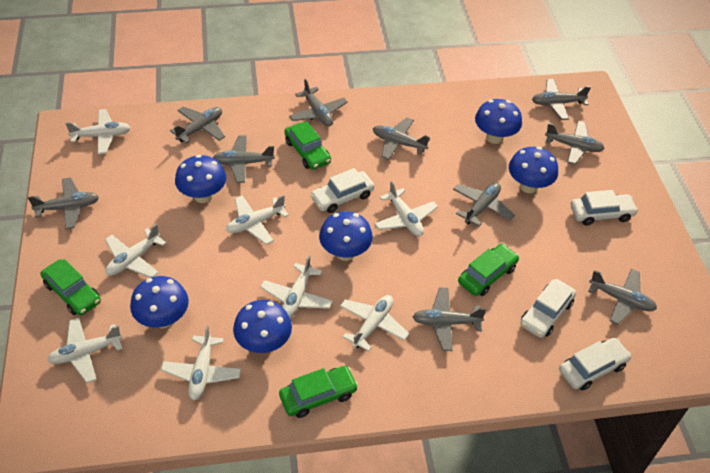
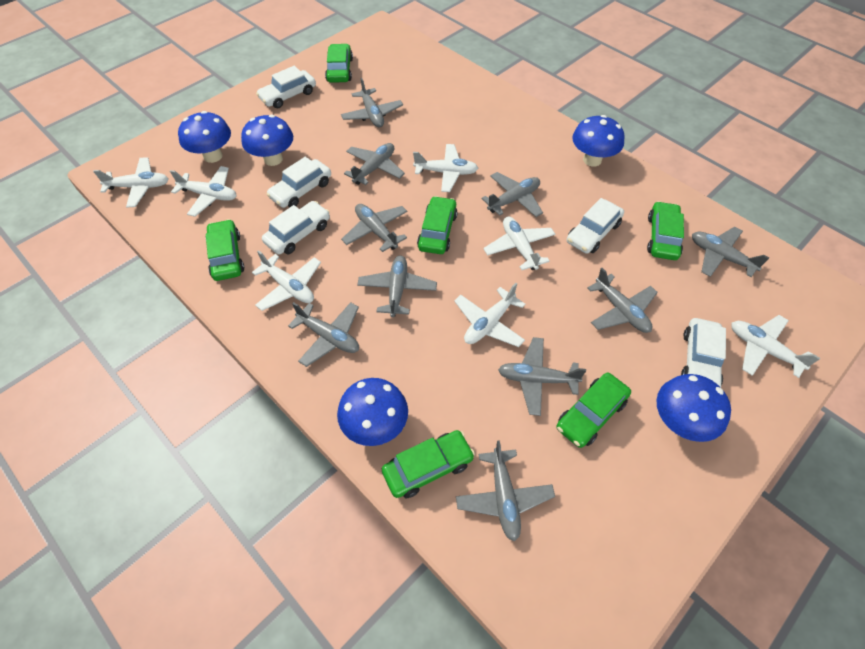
blue mushroom: 6 -> 5
green car: 4 -> 6
white car: 4 -> 5
white plane: 8 -> 7

